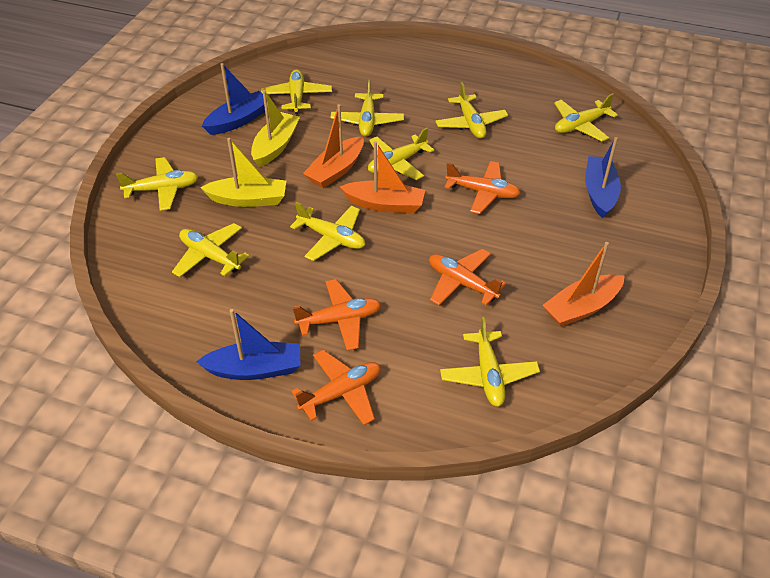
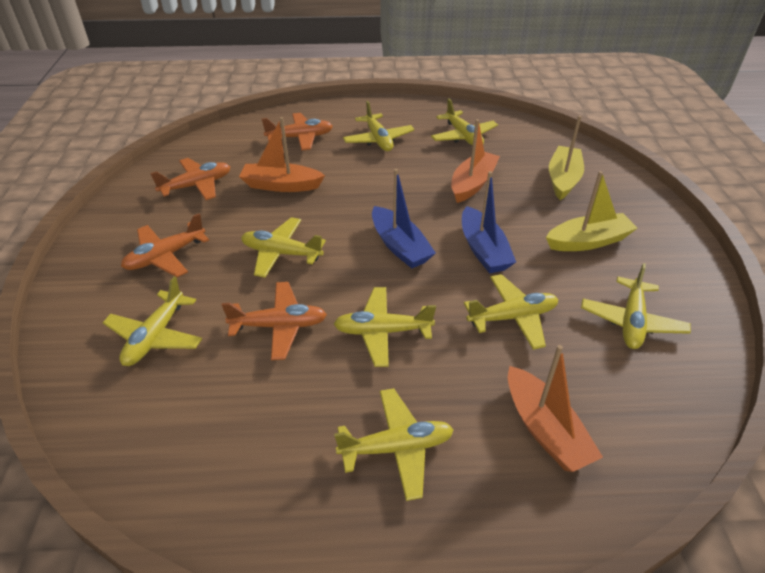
blue boat: 3 -> 2
yellow plane: 9 -> 8

